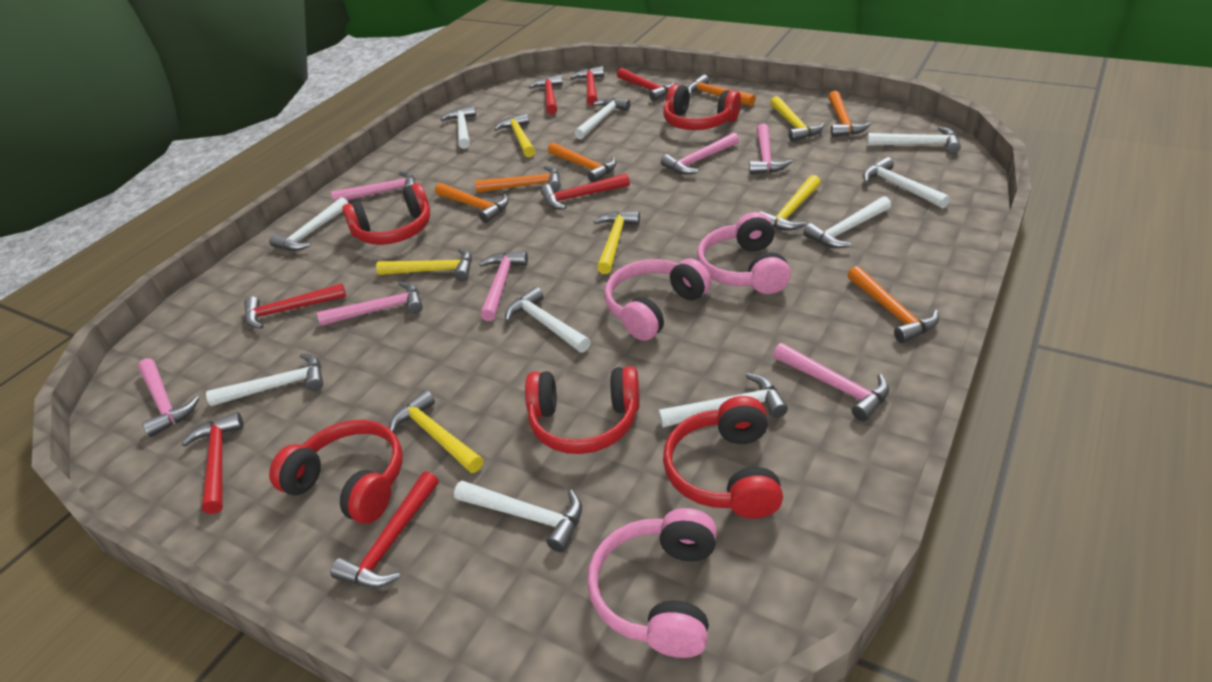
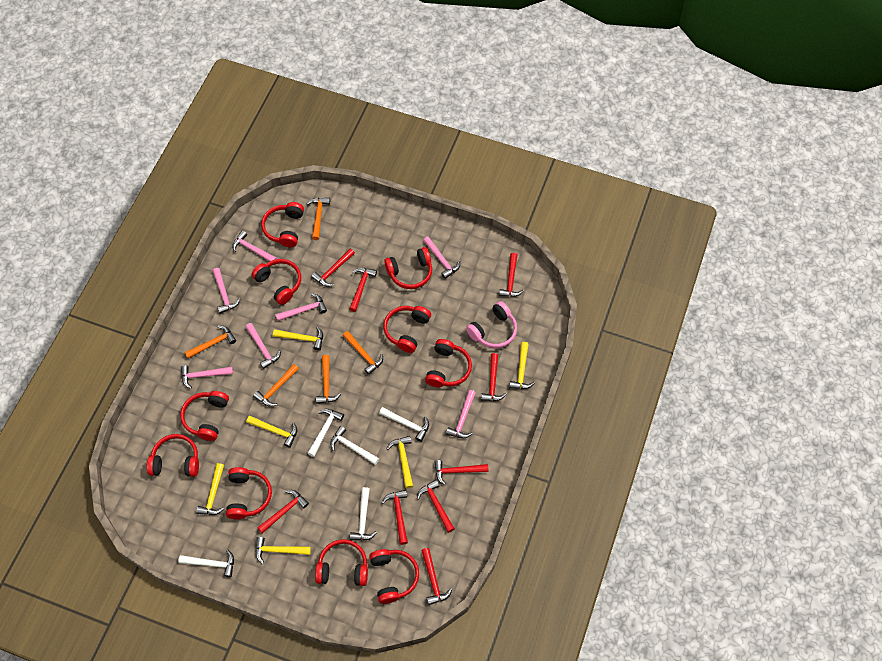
orange hammer: 6 -> 5
pink headphones: 3 -> 1
red hammer: 7 -> 9
red headphones: 5 -> 10
white hammer: 10 -> 5

